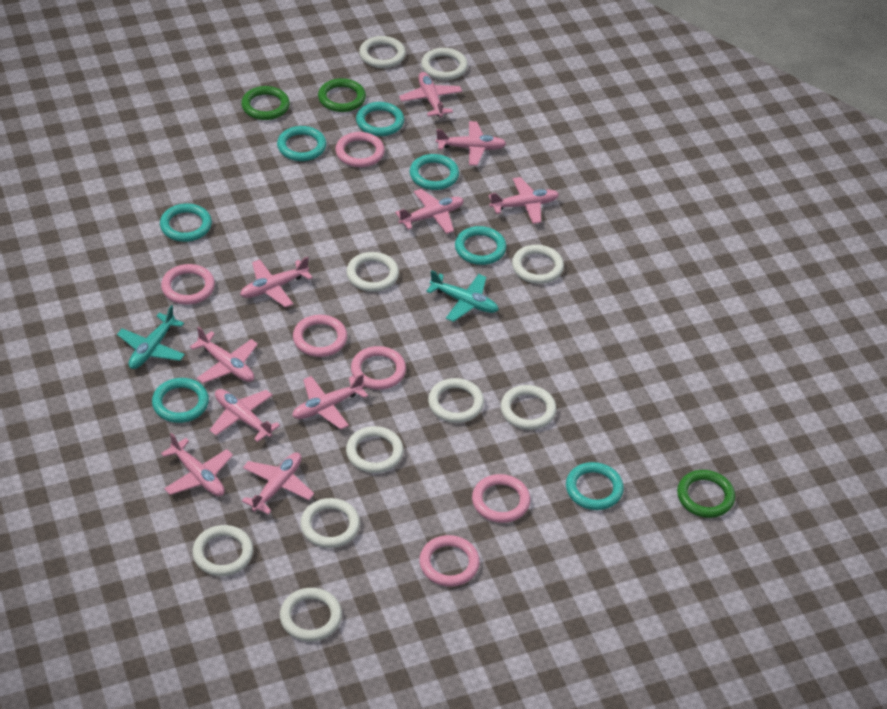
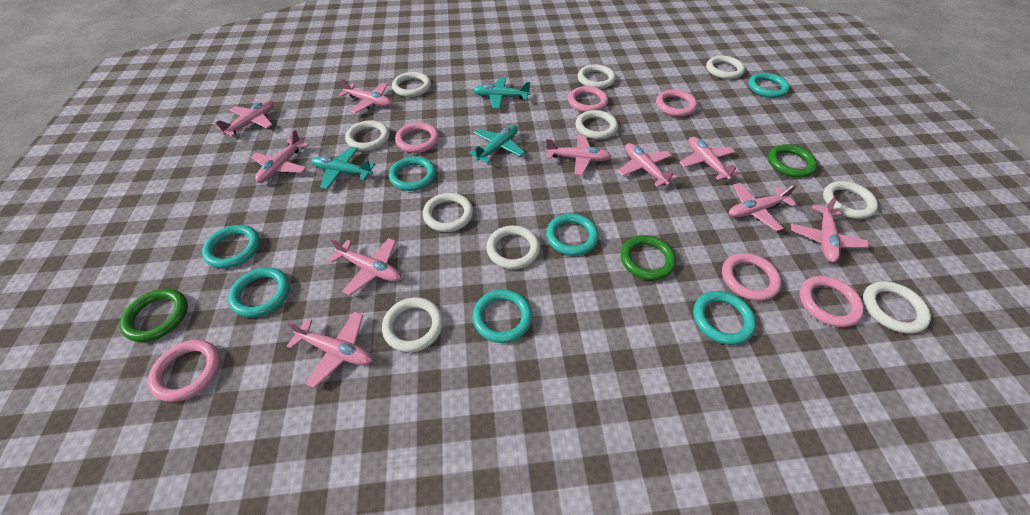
turquoise plane: 2 -> 3

